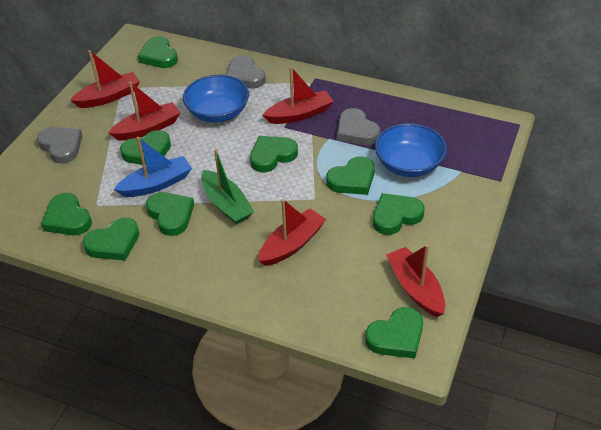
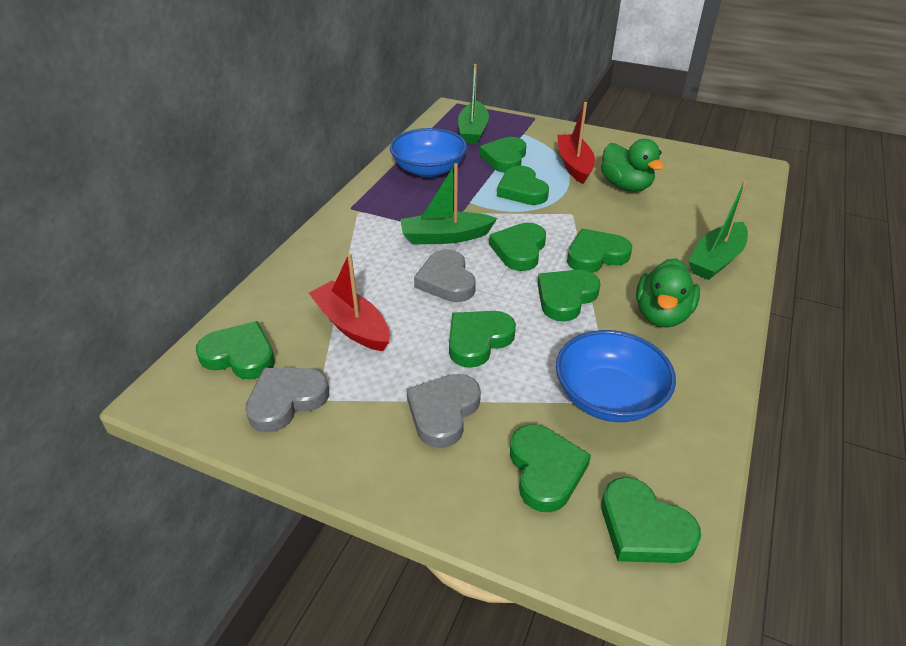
blue boat: 1 -> 0
green boat: 1 -> 3
green duck: 0 -> 2
red boat: 5 -> 2

